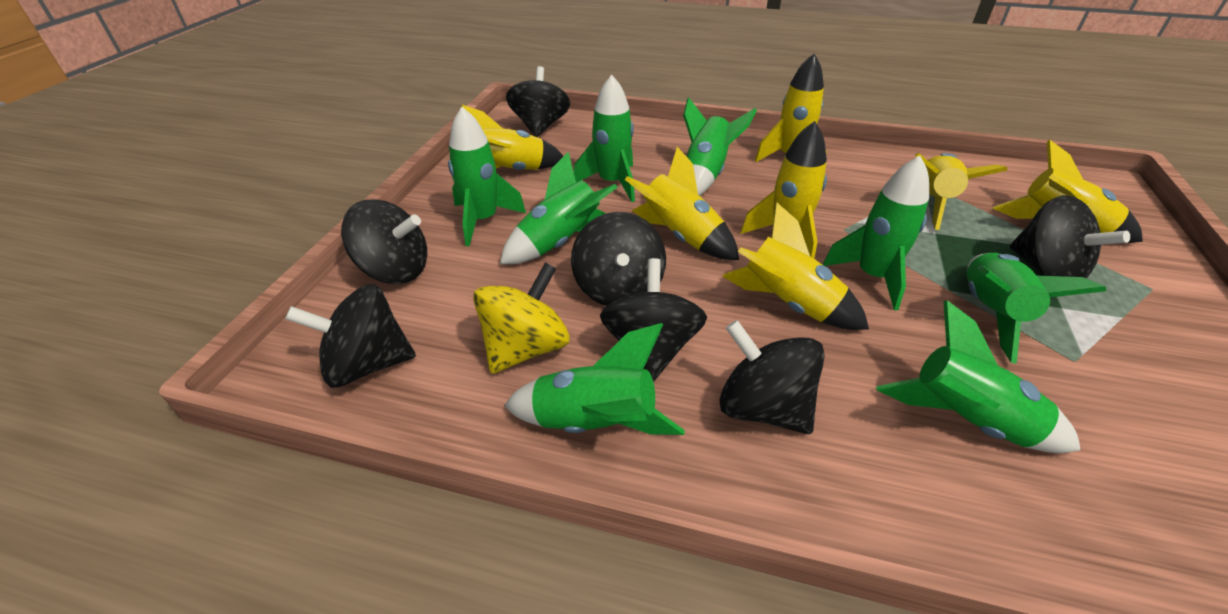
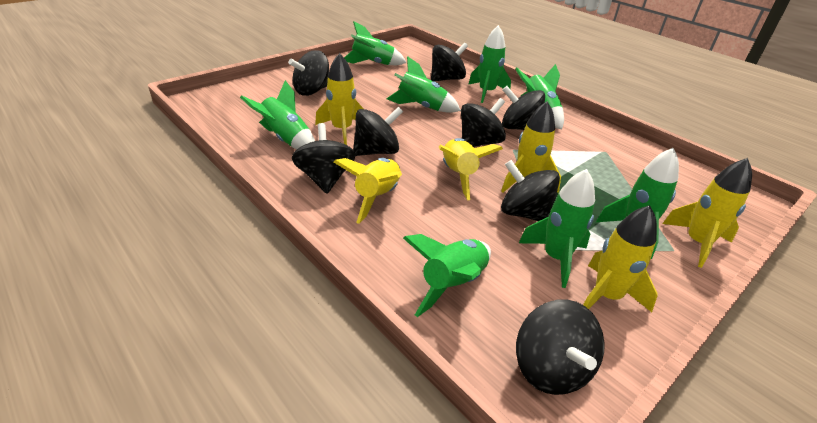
black spinning top: 7 -> 8
yellow rocket: 7 -> 6
yellow spinning top: 1 -> 0

